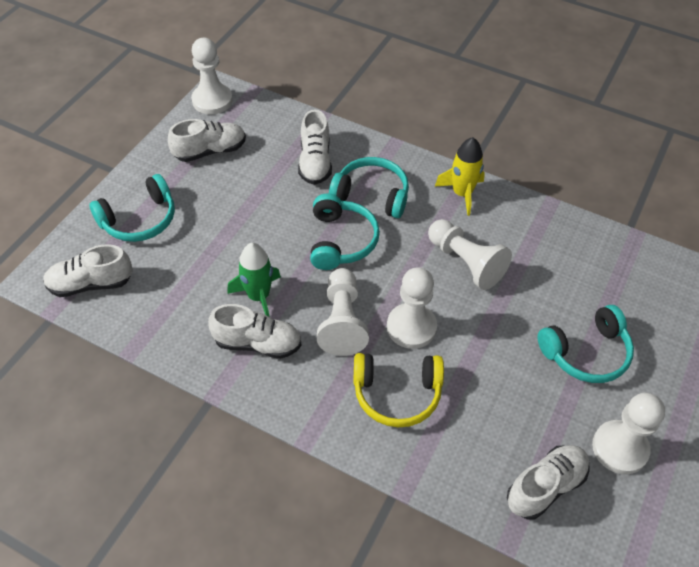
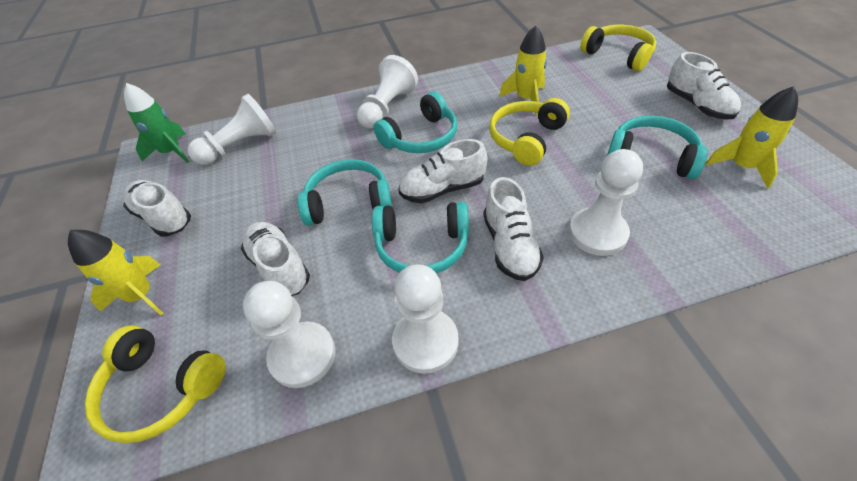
yellow headphones: 1 -> 3
yellow rocket: 1 -> 3

